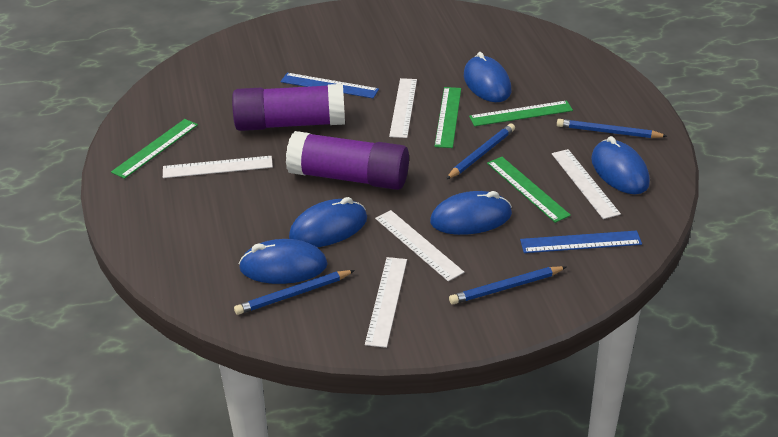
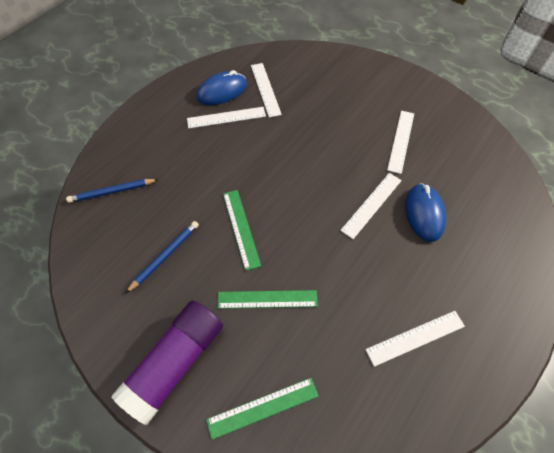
blue mouse: 5 -> 2
blue pencil: 4 -> 2
blue ruler: 2 -> 0
green ruler: 4 -> 3
purple glue stick: 2 -> 1

